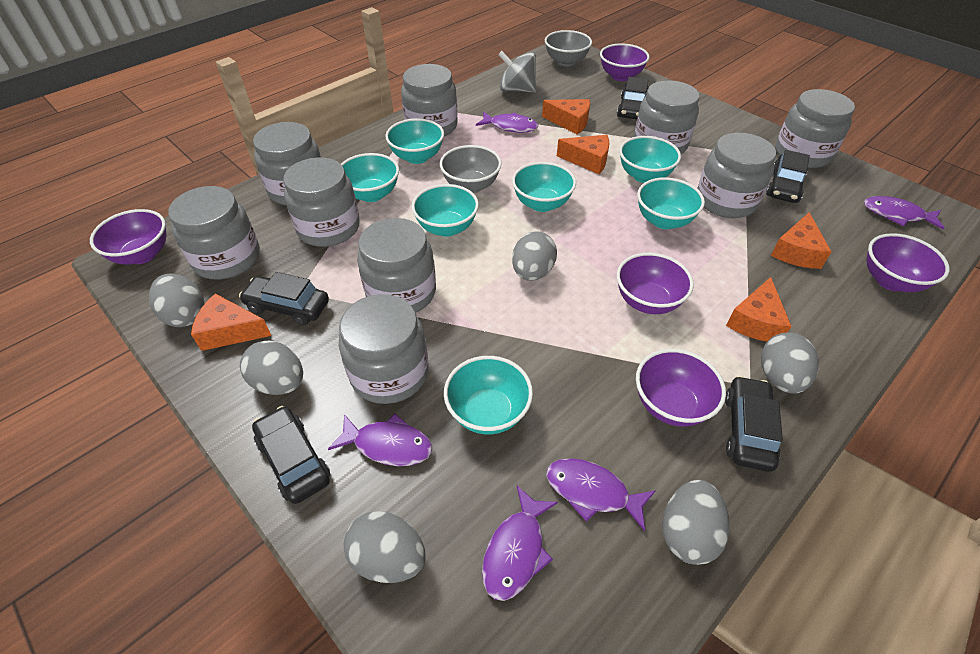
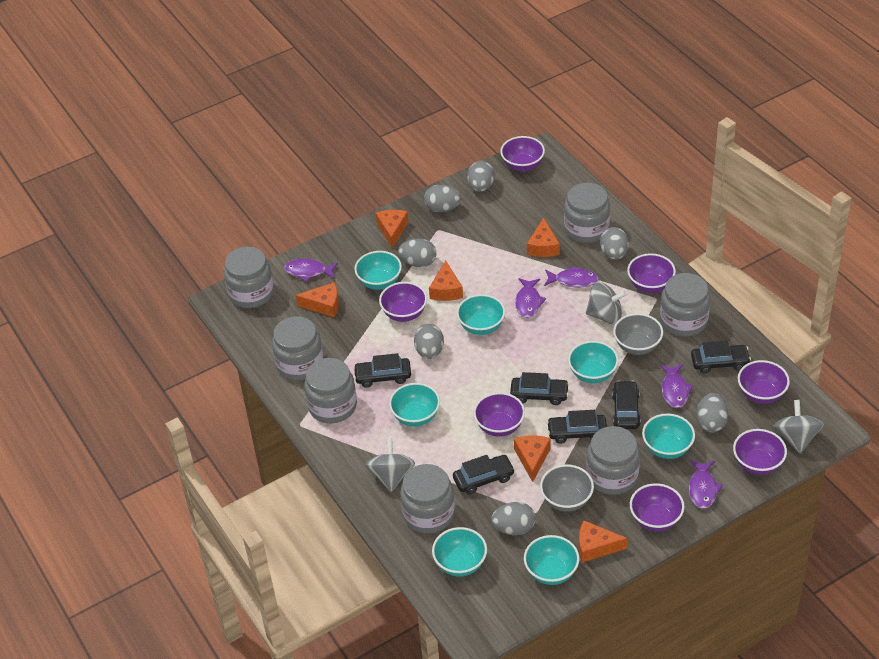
black car: 5 -> 6
grey egg: 6 -> 7
grey jar: 9 -> 7
grey spinning top: 1 -> 3
orange cheese: 5 -> 6
purple bowl: 5 -> 7

